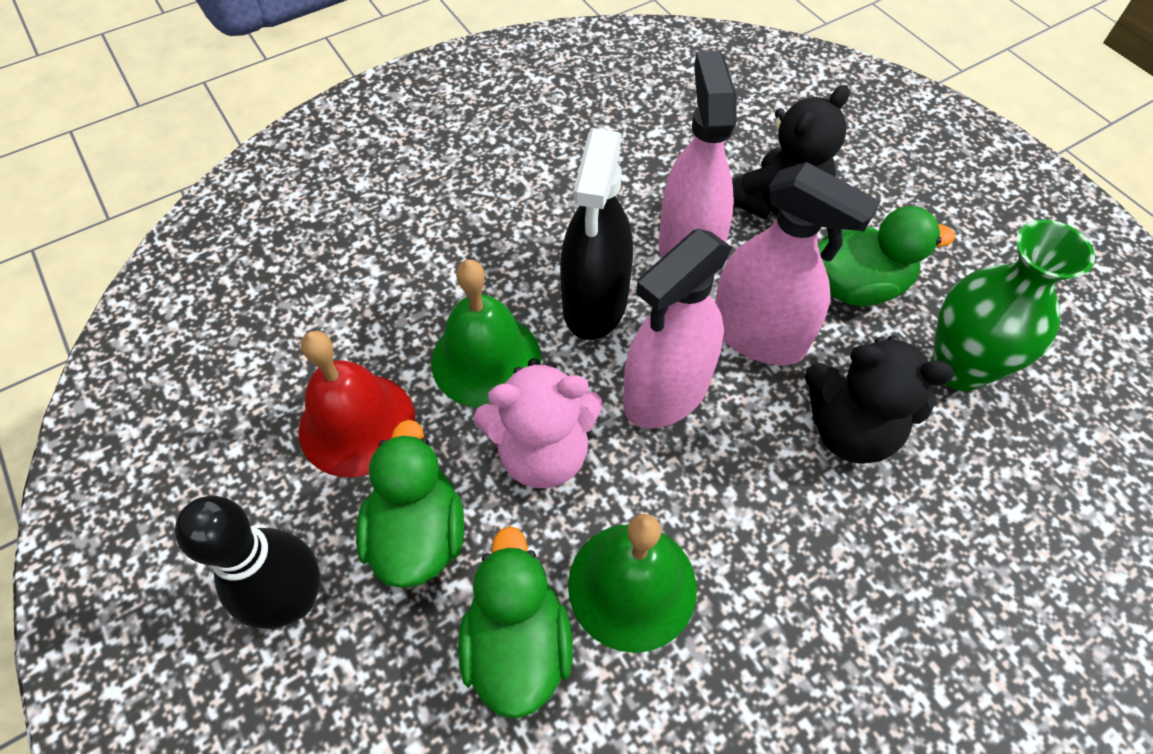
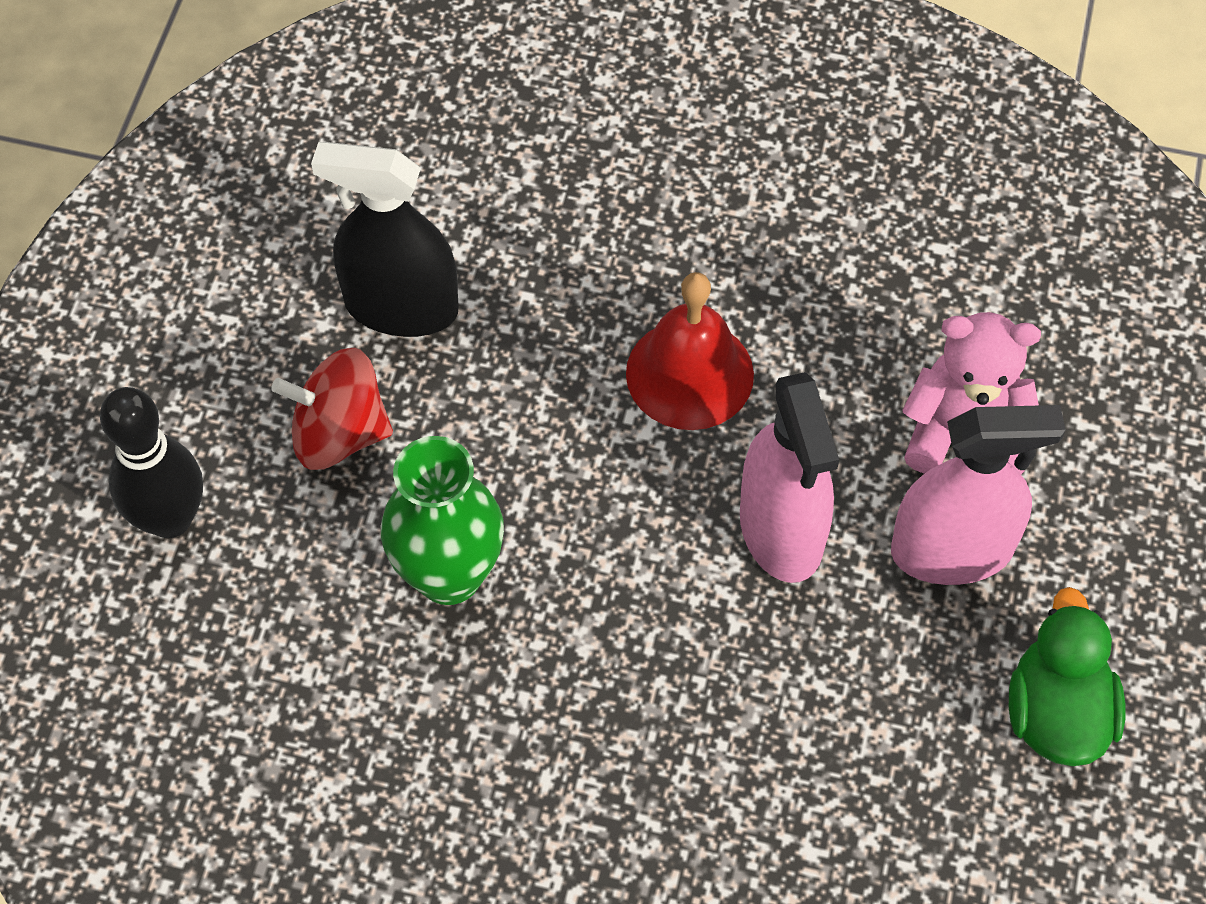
black teddy bear: 2 -> 0
green bell: 2 -> 0
green duck: 3 -> 1
pink spray bottle: 3 -> 2
red spinning top: 0 -> 1

